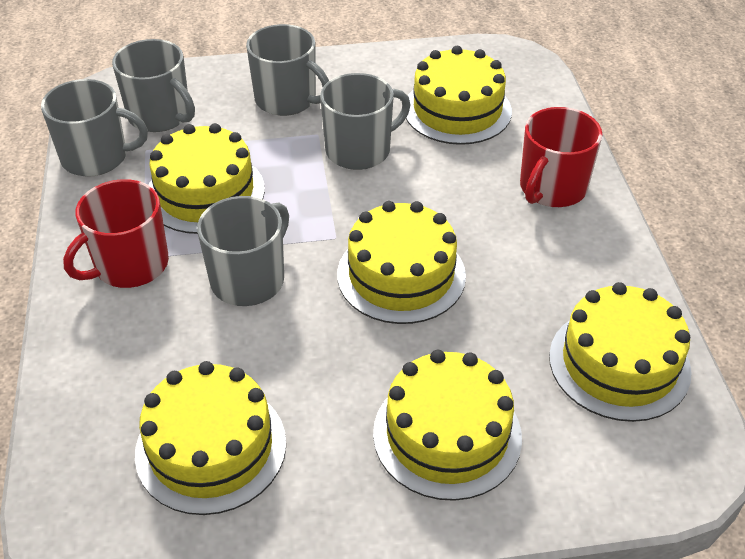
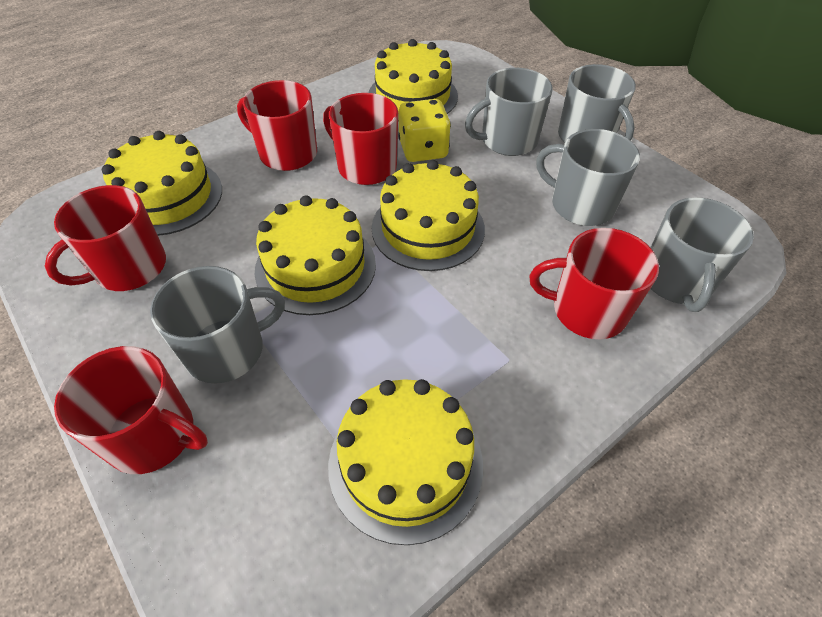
red mug: 2 -> 5
yellow cake: 6 -> 5
yellow dice: 0 -> 1

